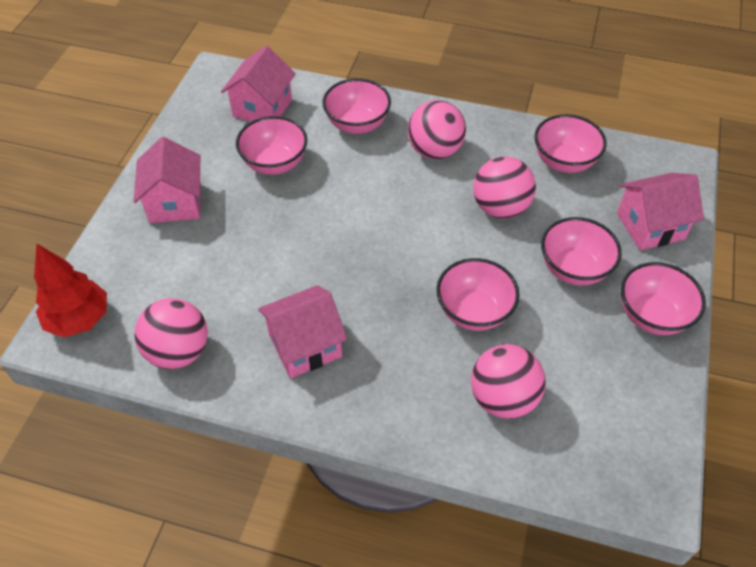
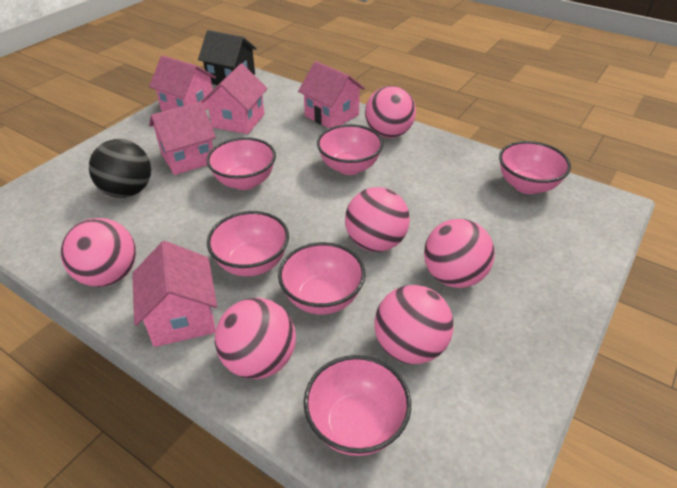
black ball: 0 -> 1
black house: 0 -> 1
pink ball: 4 -> 6
pink house: 4 -> 5
red tree: 1 -> 0

